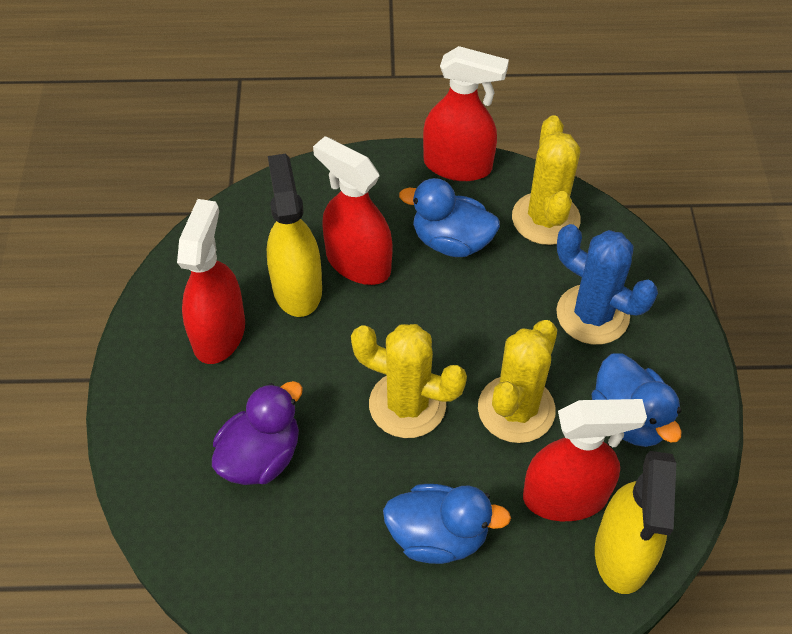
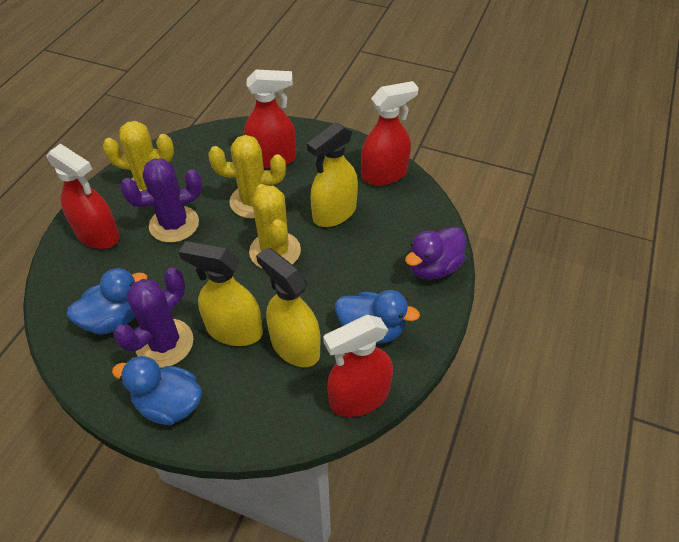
blue cactus: 1 -> 0
purple cactus: 0 -> 2
yellow spray bottle: 2 -> 3

